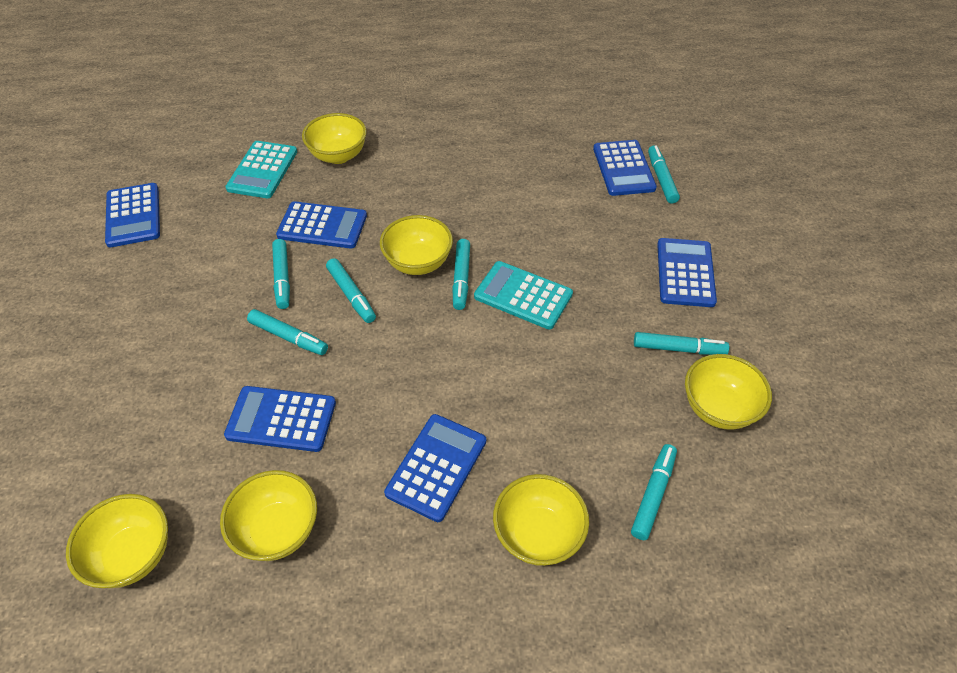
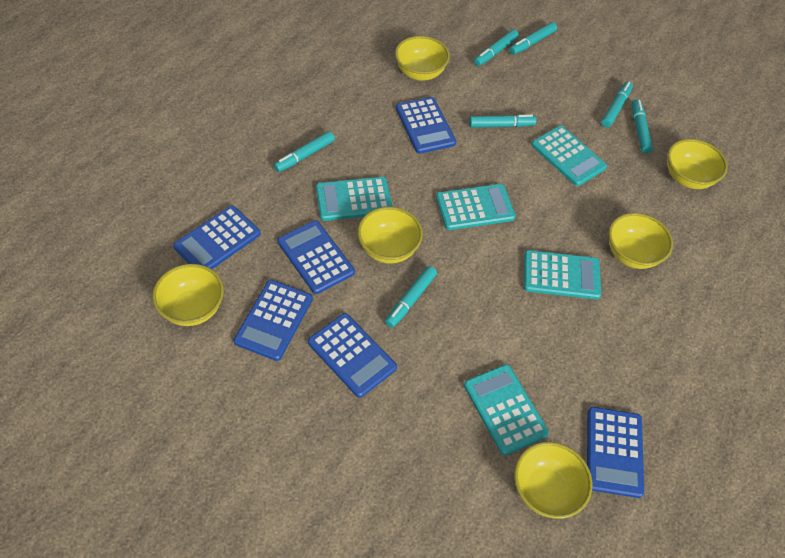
turquoise calculator: 2 -> 5

